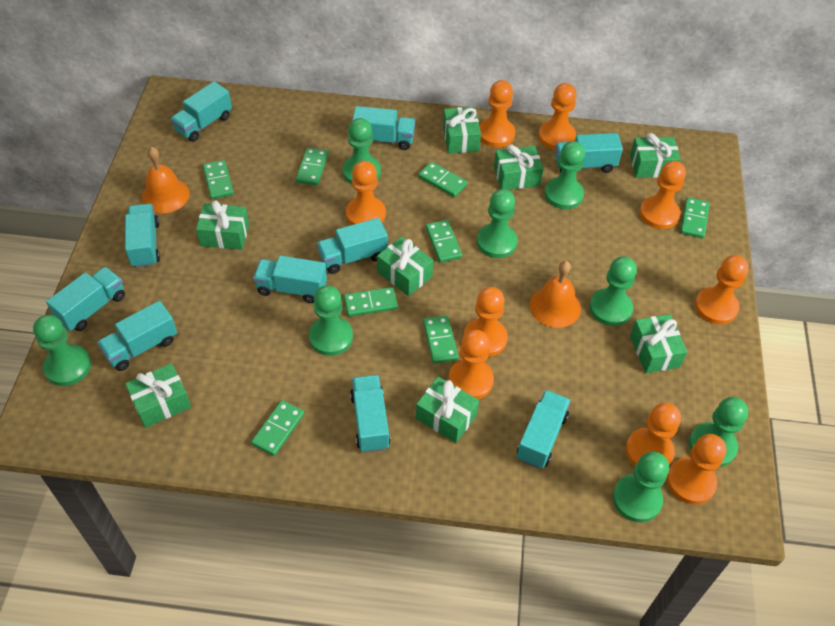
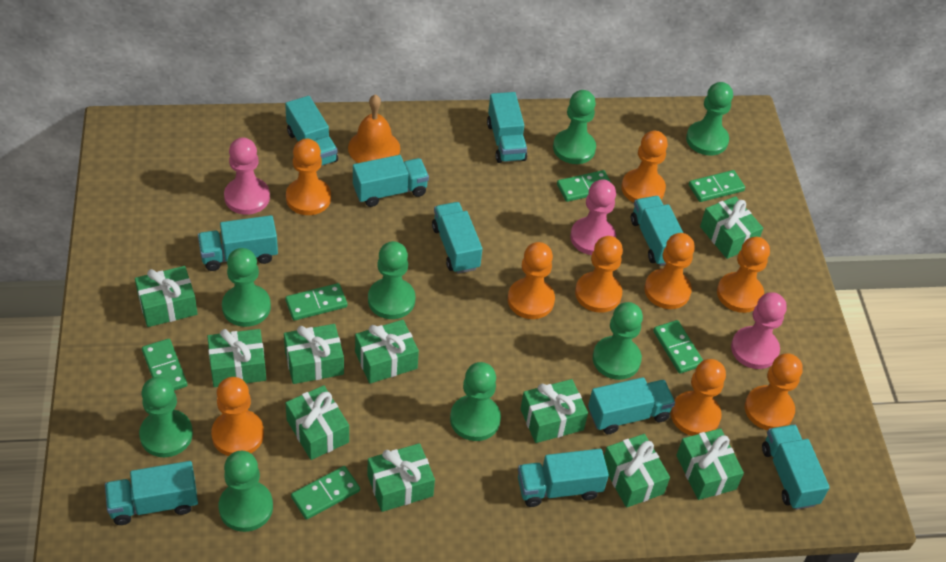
green domino: 8 -> 6
green gift: 8 -> 10
orange bell: 2 -> 1
pink pawn: 0 -> 3

